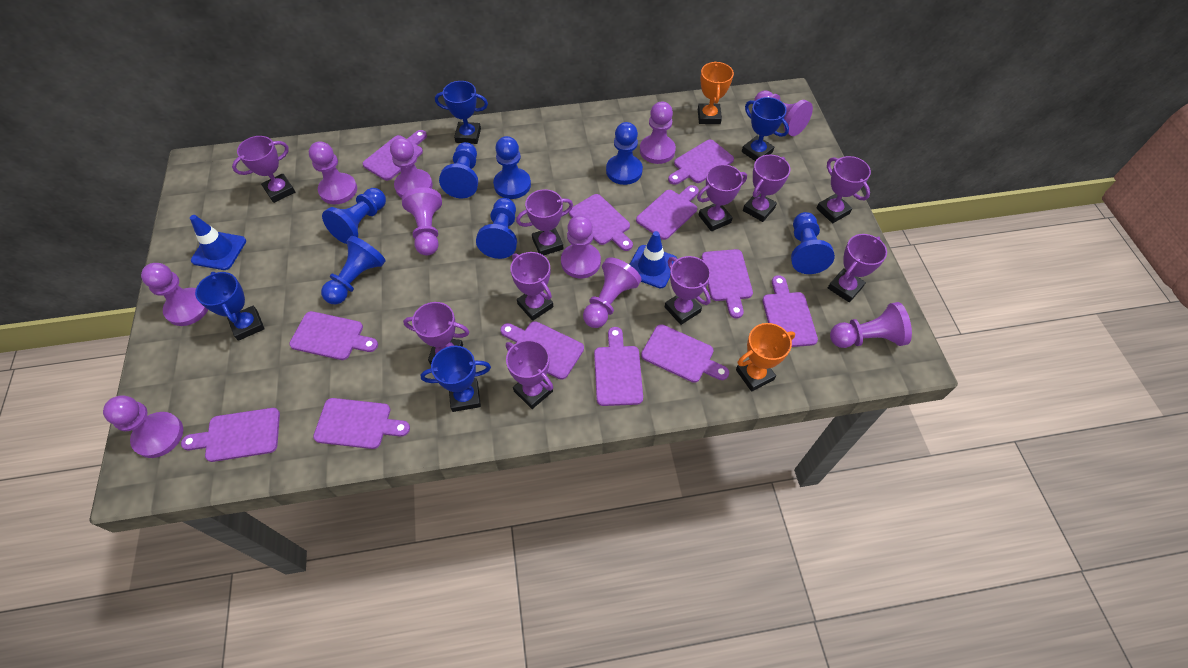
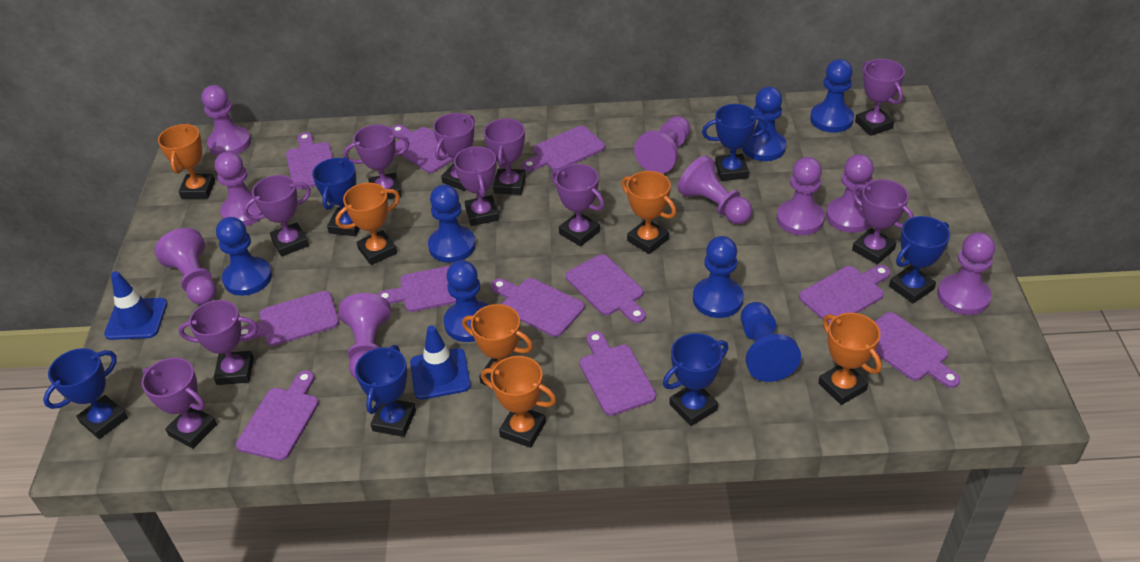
blue trophy: 4 -> 6
orange trophy: 2 -> 6
purple cutting board: 12 -> 11
purple pawn: 10 -> 9

